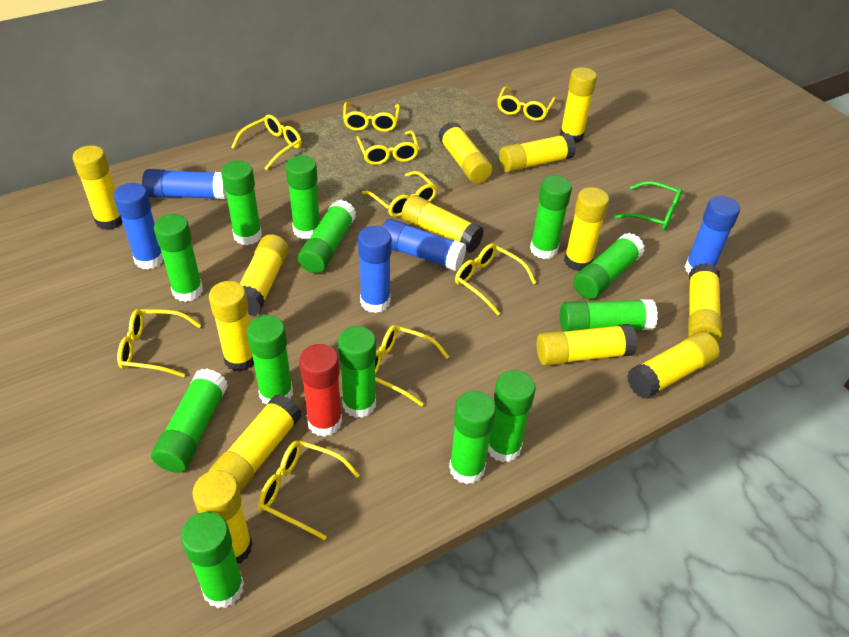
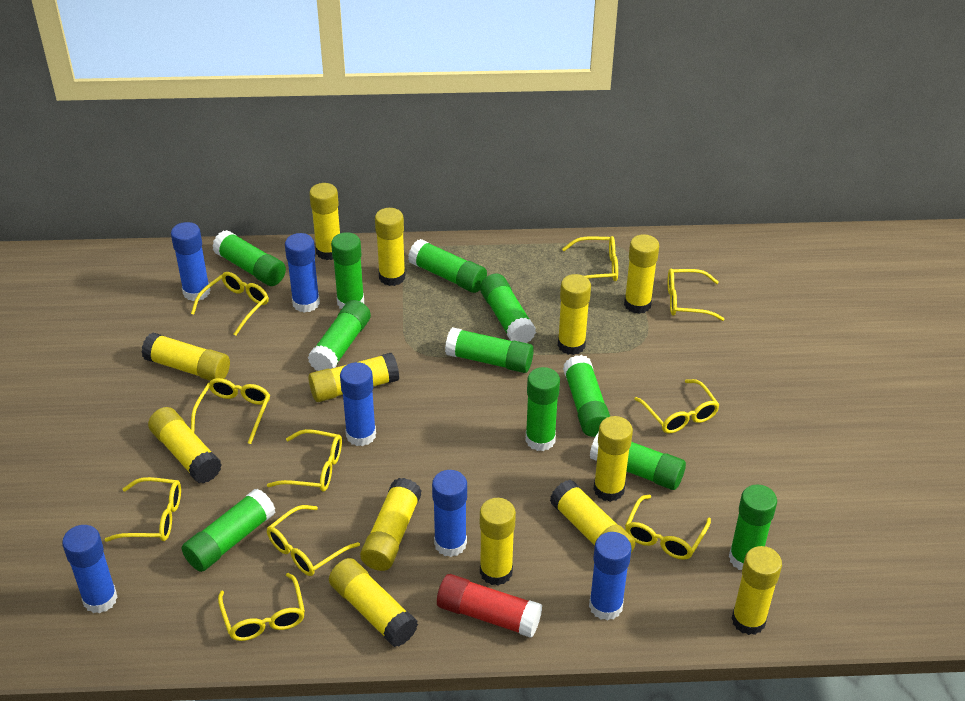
blue glue stick: 5 -> 6
green glasses: 1 -> 0
green glue stick: 13 -> 11
yellow glasses: 9 -> 10

